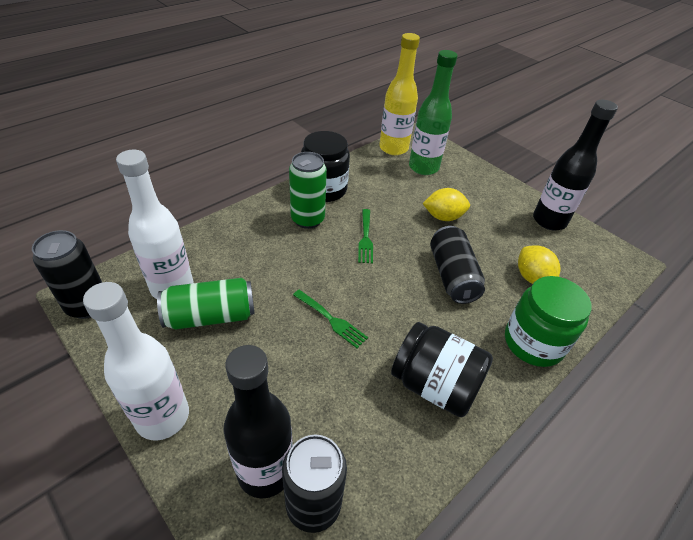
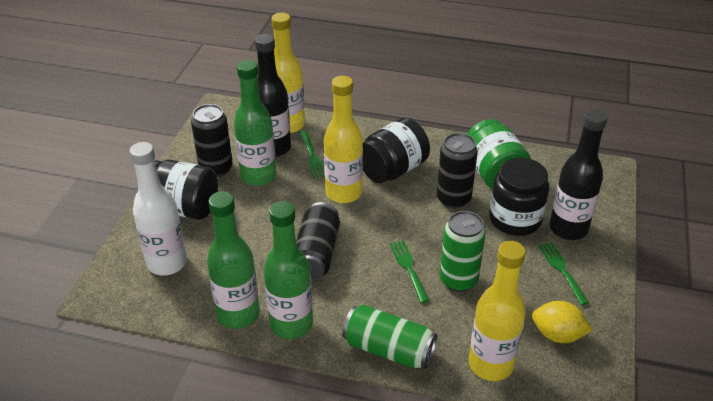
black jar: 2 -> 3
green bottle: 1 -> 3
green fork: 2 -> 3
white bottle: 2 -> 1
yellow bottle: 1 -> 3
yellow lemon: 2 -> 1

